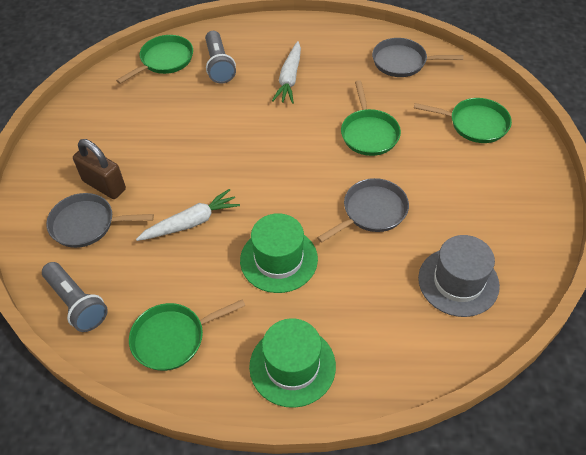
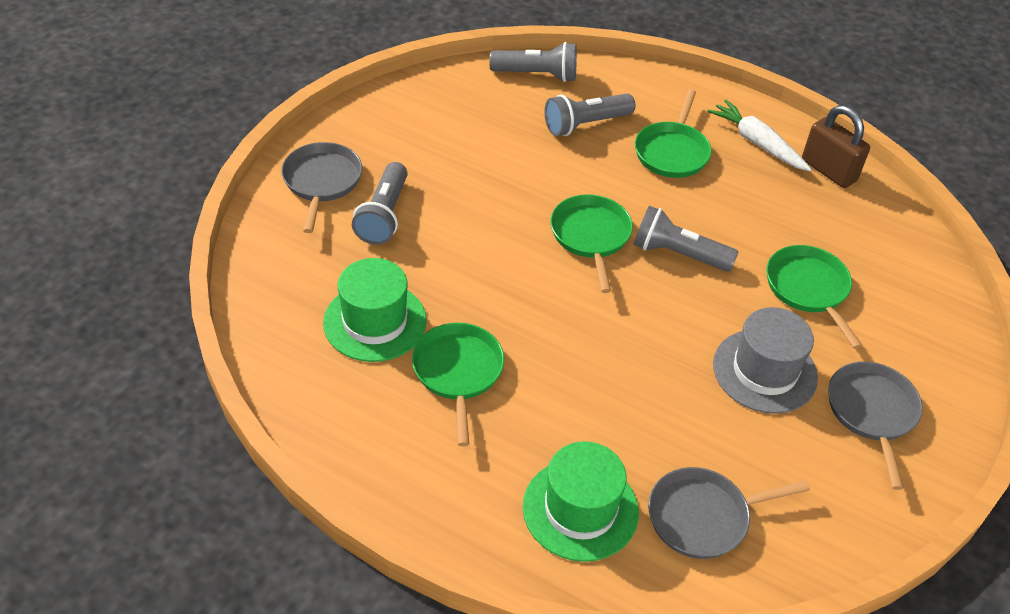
grey flashlight: 2 -> 4
white carrot: 2 -> 1

